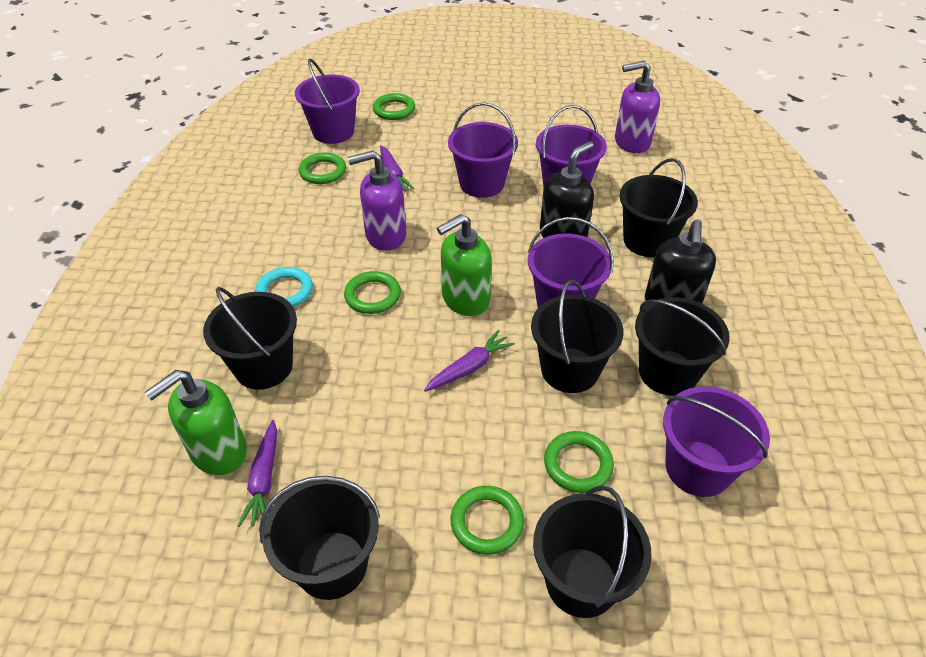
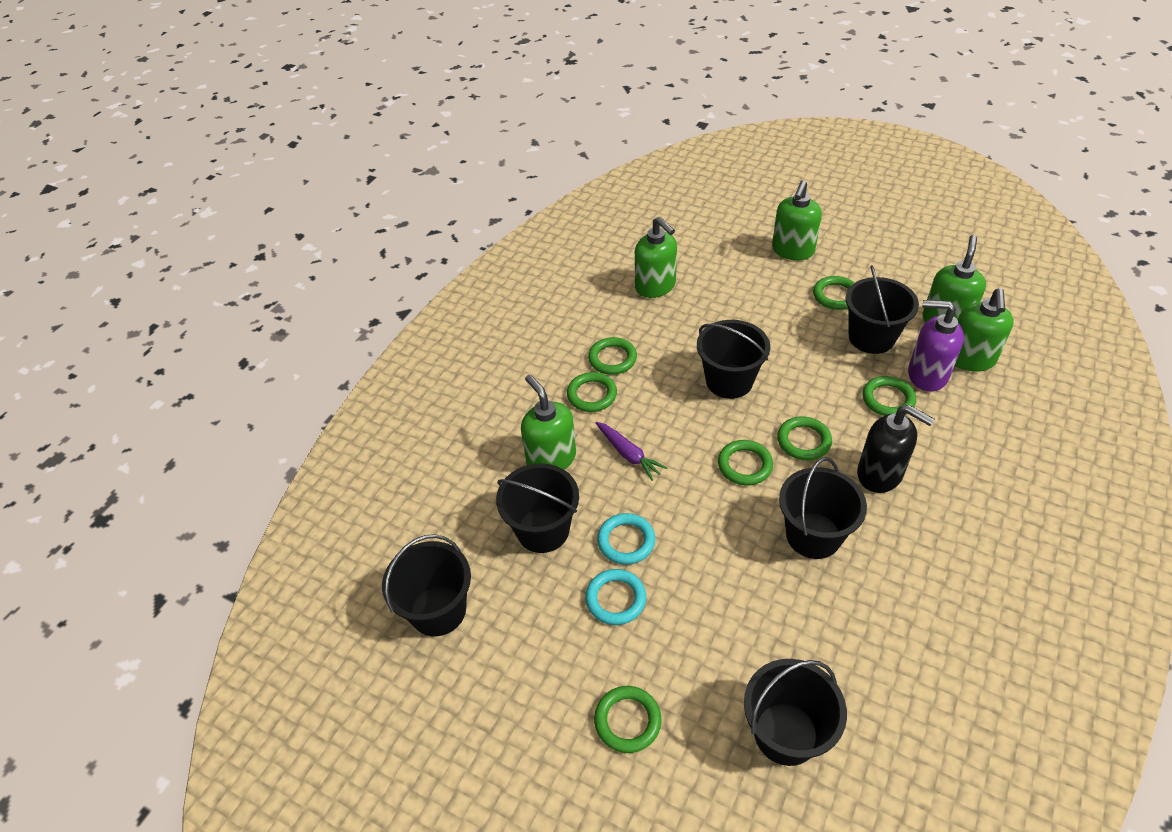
black soap dispenser: 2 -> 1
green ring: 5 -> 7
green soap dispenser: 2 -> 5
purple bucket: 5 -> 0
purple carrot: 3 -> 1
purple soap dispenser: 2 -> 1
turquoise ring: 1 -> 2

